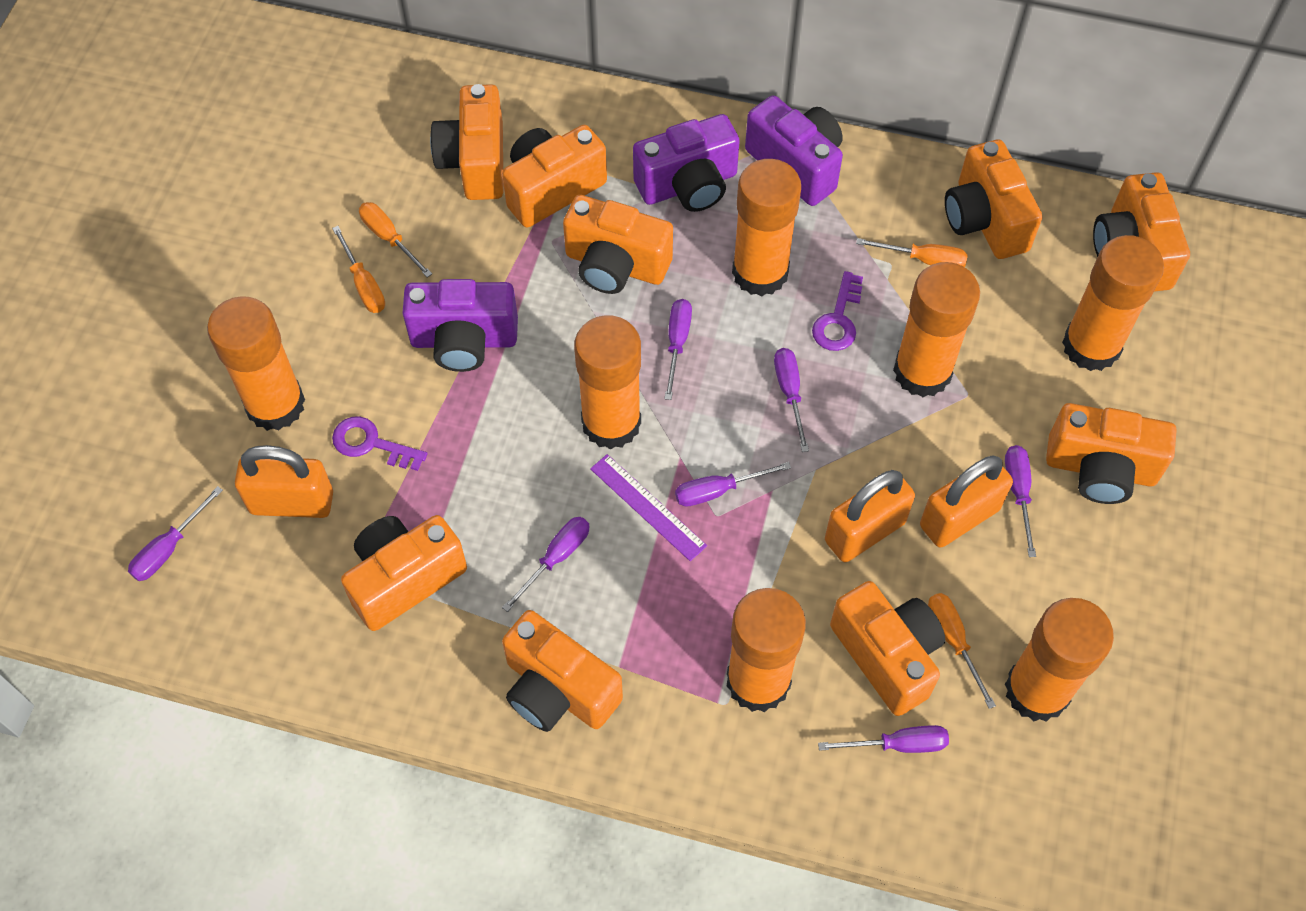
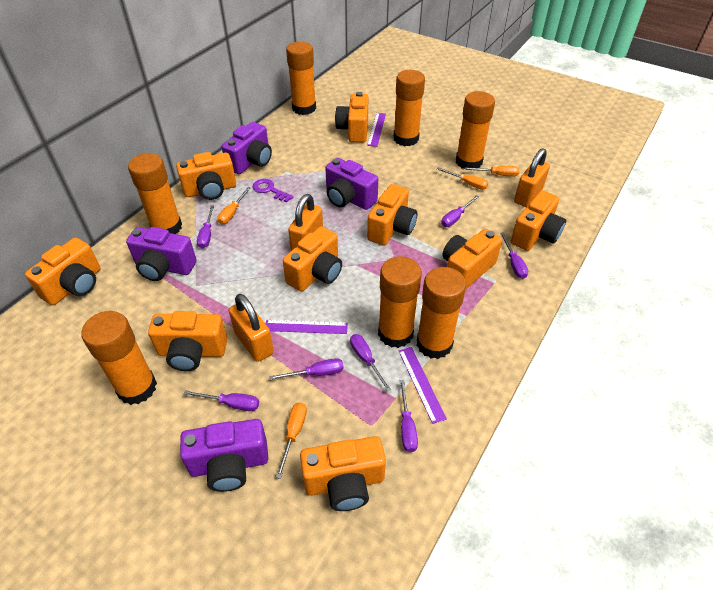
purple camera: 3 -> 4
purple key: 2 -> 1
purple ruler: 1 -> 3

